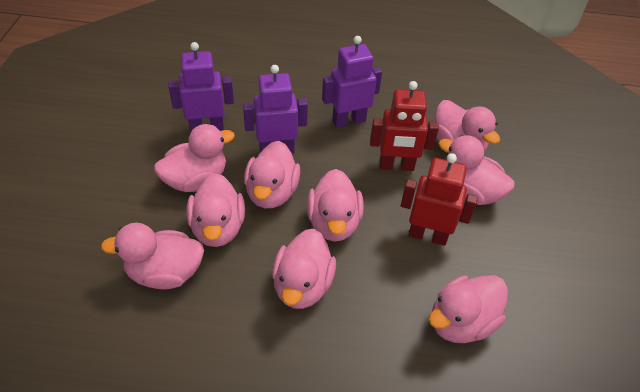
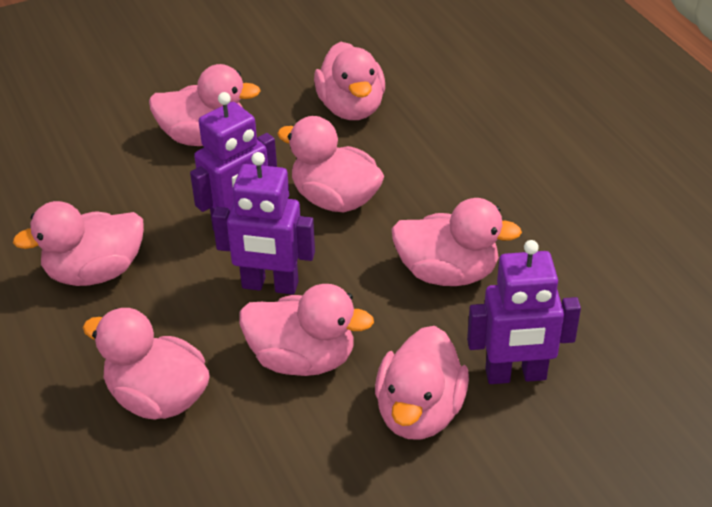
pink duck: 9 -> 8
red robot: 2 -> 0

